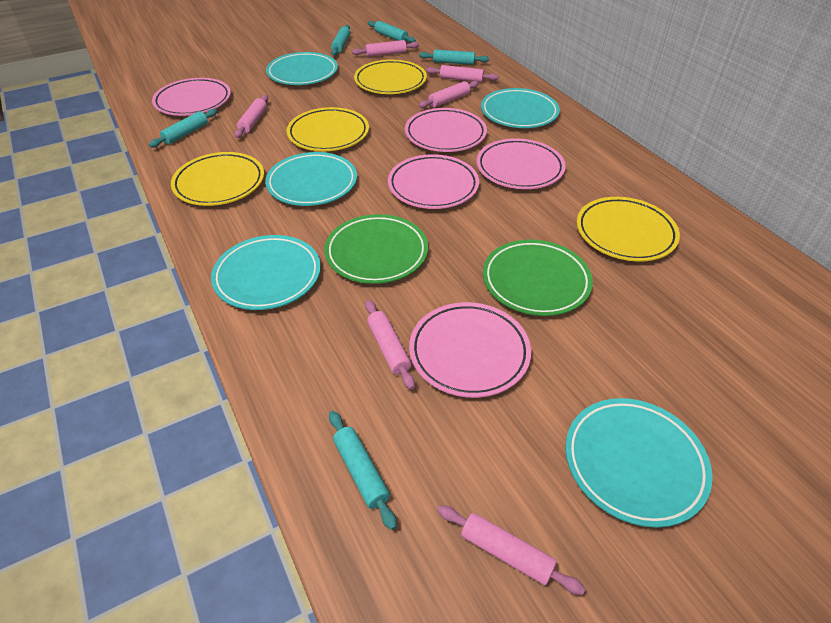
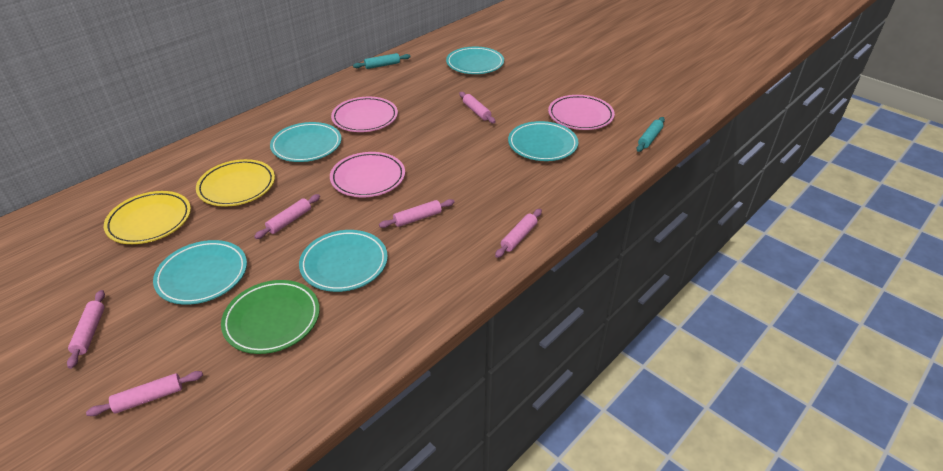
green plate: 2 -> 1
pink plate: 5 -> 3
turquoise rolling pin: 5 -> 2
yellow plate: 4 -> 2

